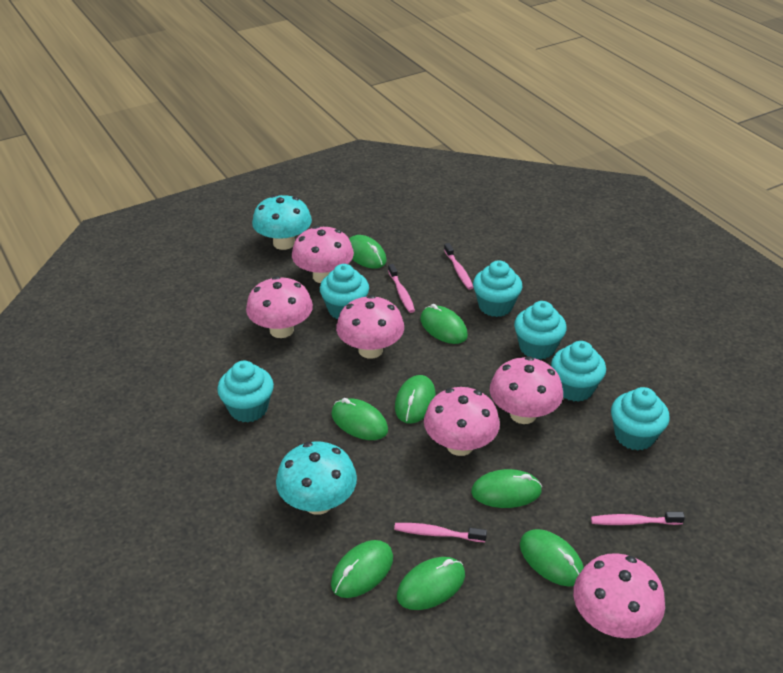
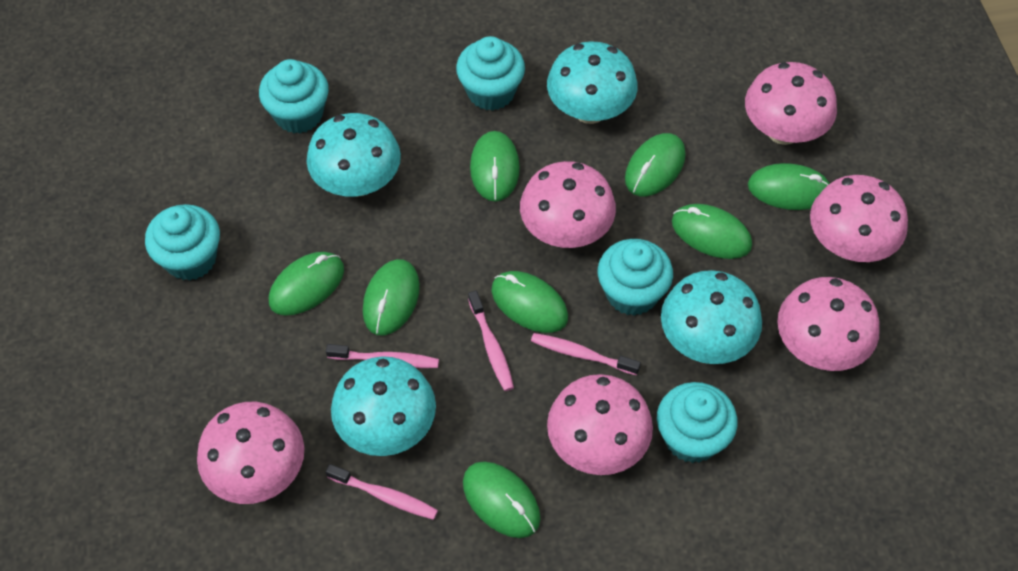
turquoise cupcake: 6 -> 5
turquoise mushroom: 2 -> 4

